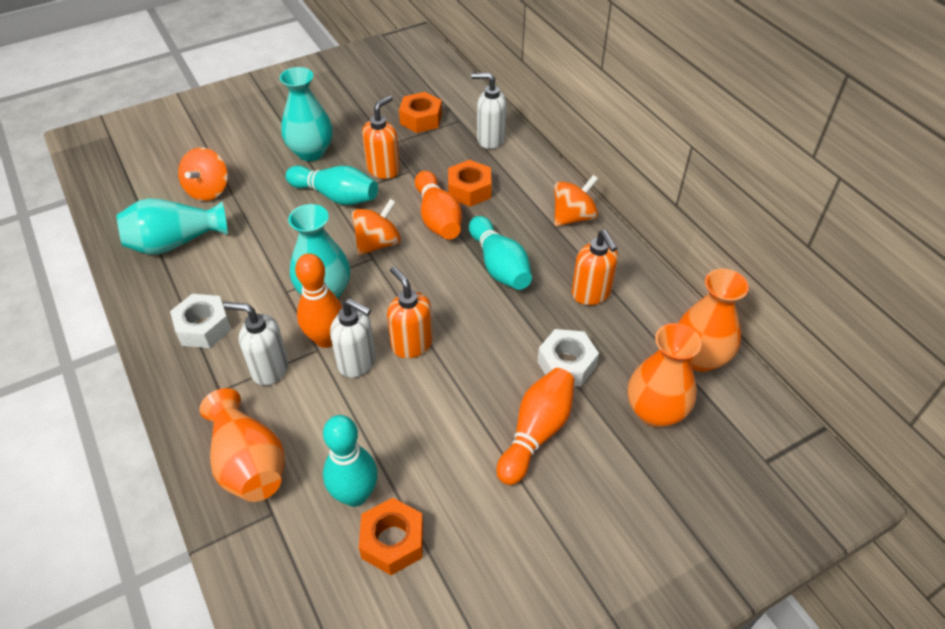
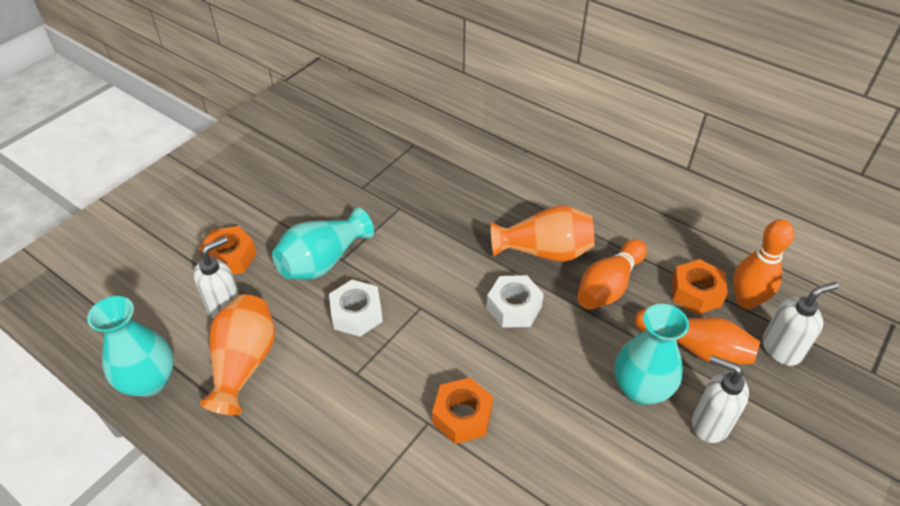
orange soap dispenser: 3 -> 0
orange spinning top: 3 -> 0
orange vase: 3 -> 2
turquoise bowling pin: 3 -> 0

